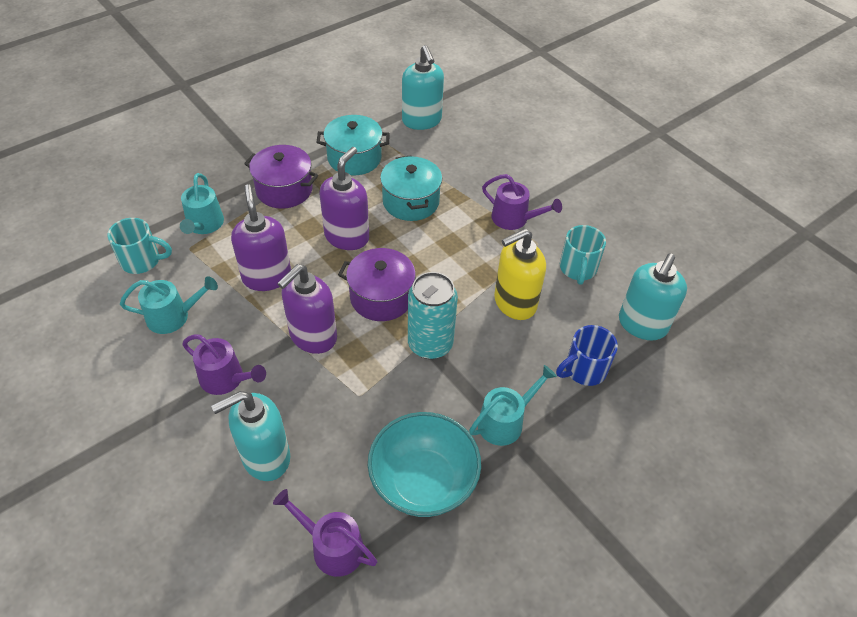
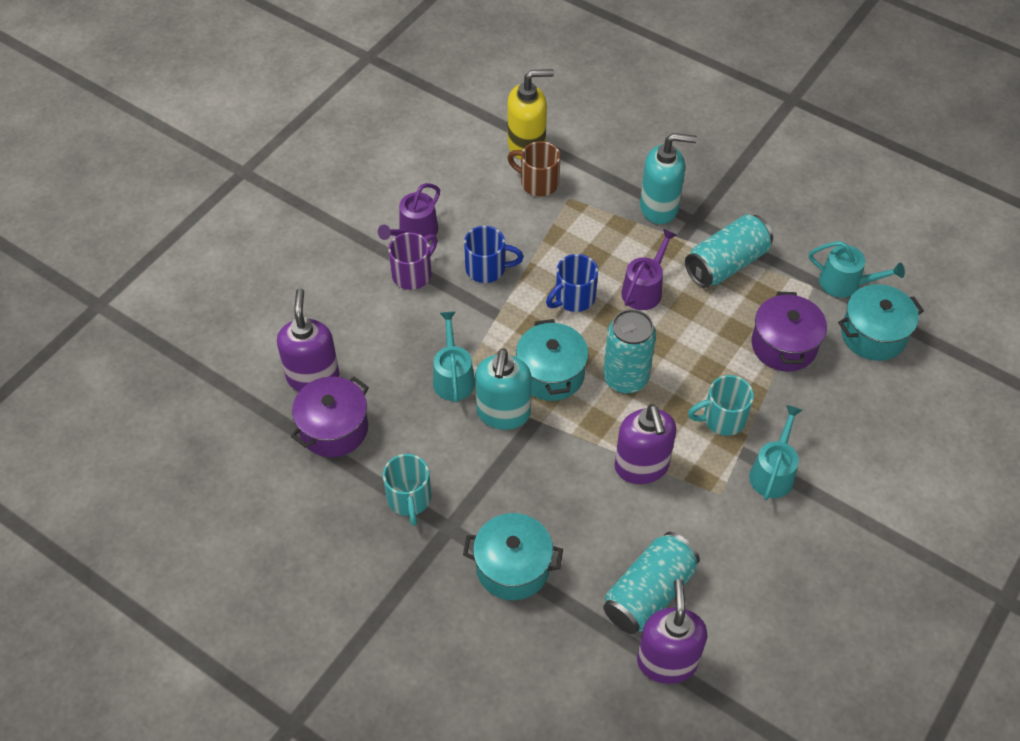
blue mug: 1 -> 2
brown mug: 0 -> 1
purple mug: 0 -> 1
purple watering can: 3 -> 2
turquoise bowl: 1 -> 0
turquoise can: 1 -> 3
turquoise pot: 2 -> 3
turquoise soap dispenser: 3 -> 2

